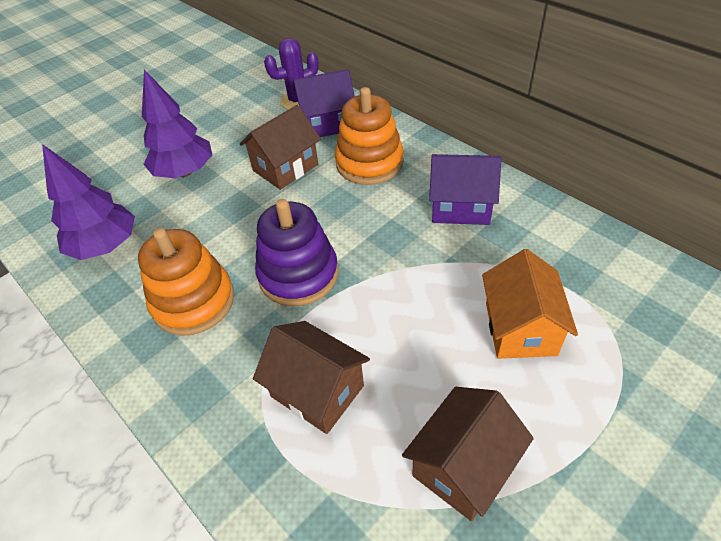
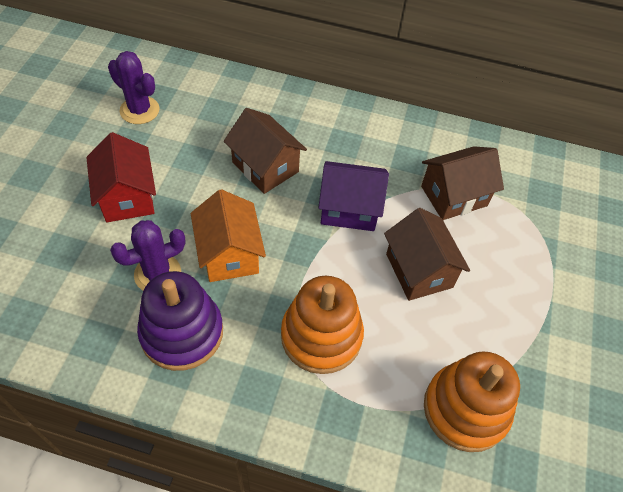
purple cactus: 1 -> 2
purple house: 2 -> 1
purple tree: 2 -> 0
red house: 0 -> 1

